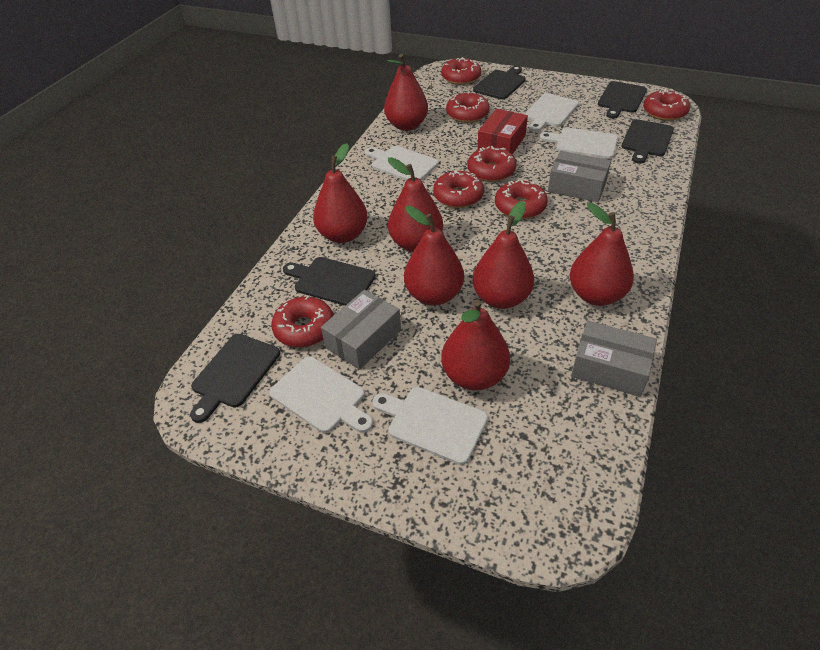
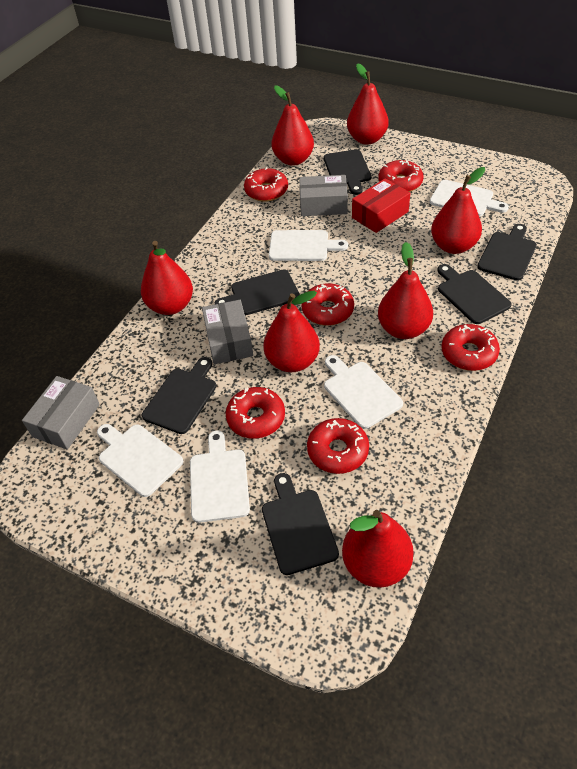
black cutting board: 5 -> 6
red donut: 7 -> 6

